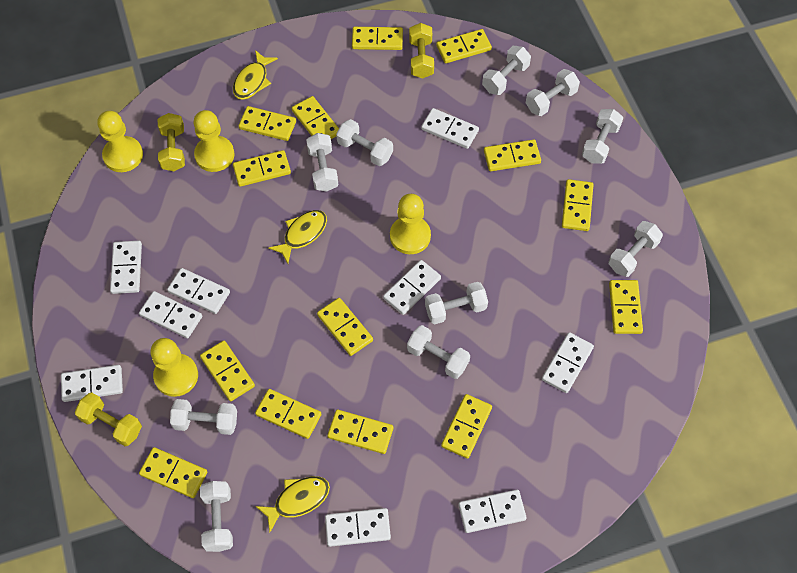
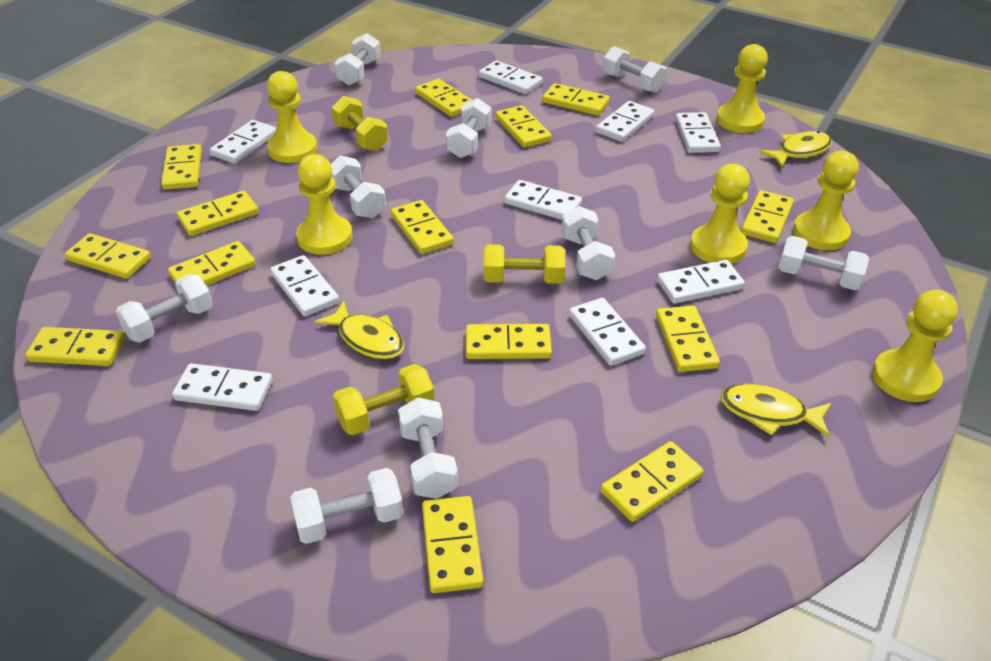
white dumbbell: 10 -> 9
yellow pawn: 4 -> 6

